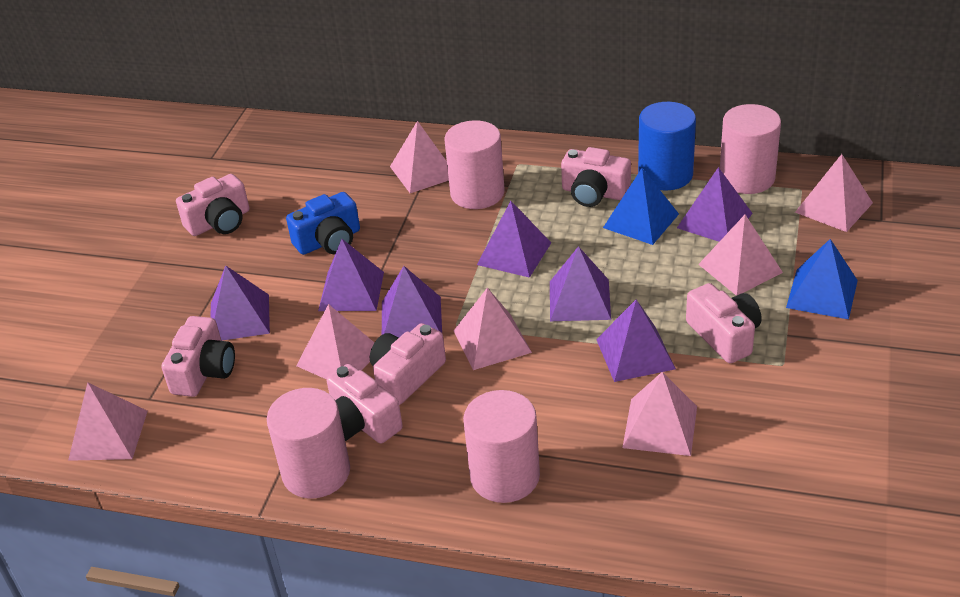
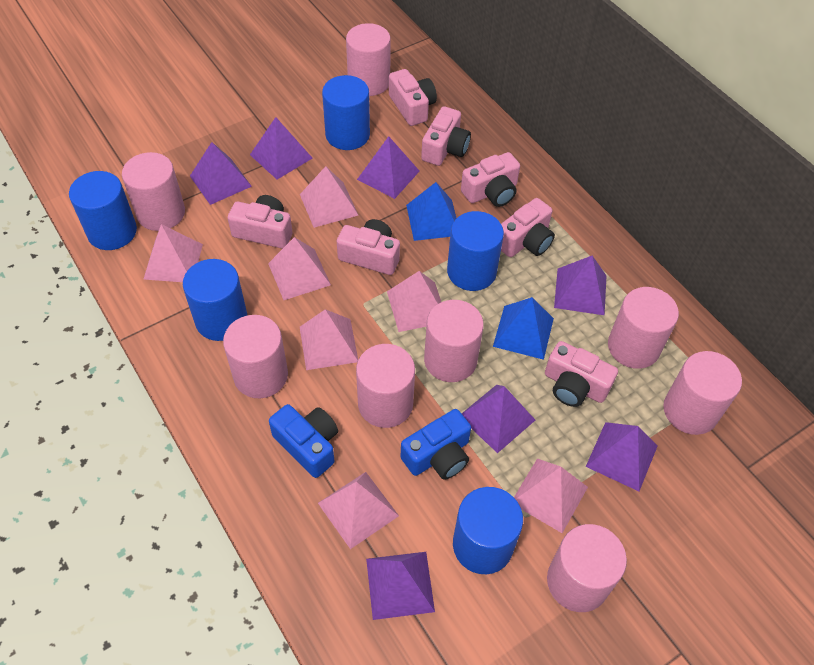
blue camera: 1 -> 2
blue cylinder: 1 -> 5
pink camera: 6 -> 7
pink cylinder: 4 -> 8

